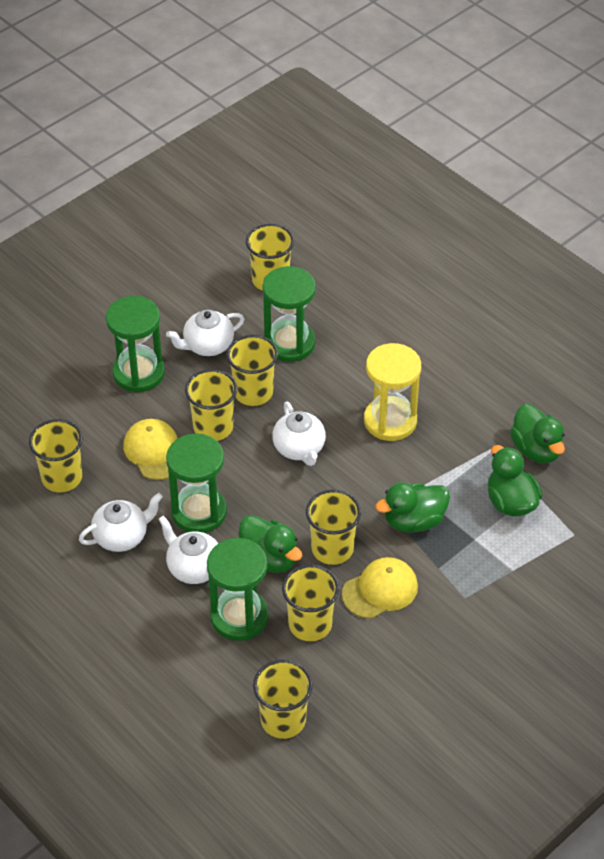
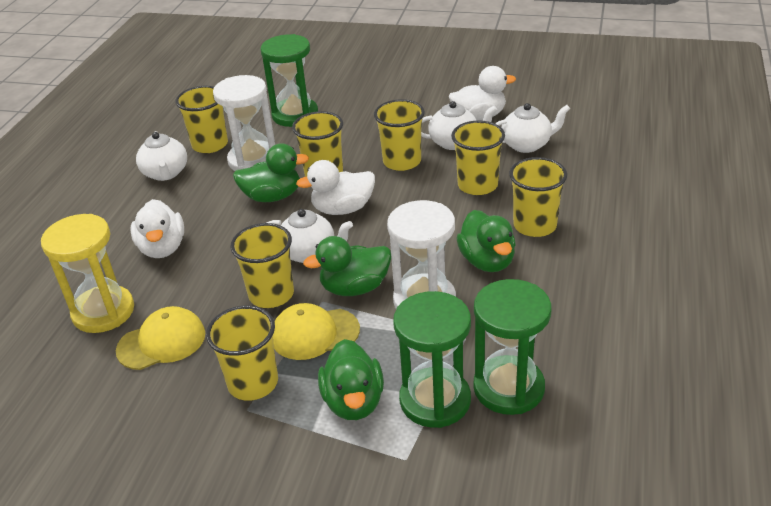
green hourglass: 4 -> 3
white duck: 0 -> 3
white hourglass: 0 -> 2

